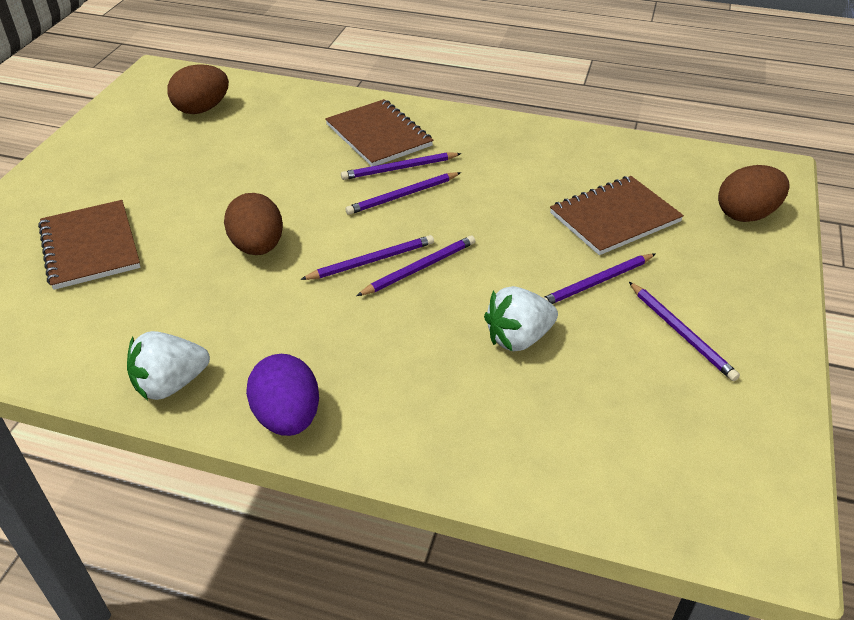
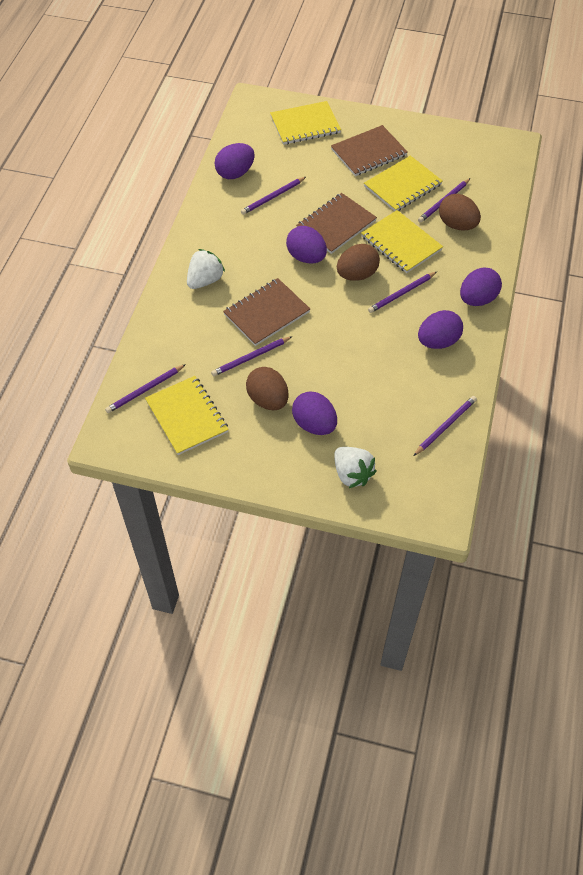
purple egg: 1 -> 5
yellow notebook: 0 -> 4

